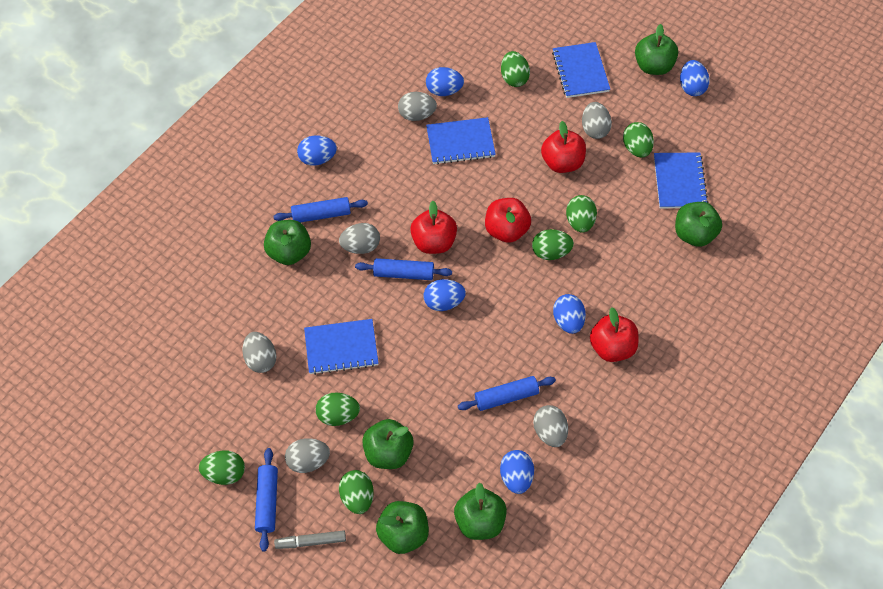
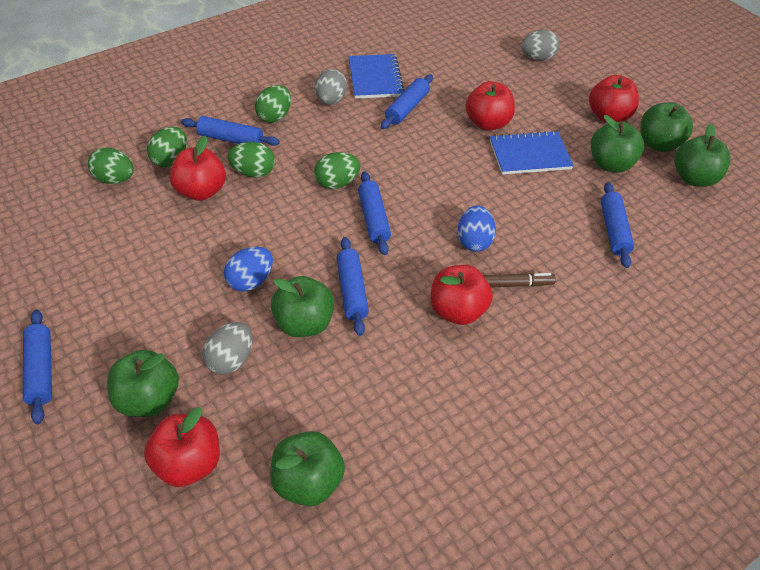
blue egg: 6 -> 2
blue notebook: 4 -> 2
blue rolling pin: 4 -> 6
brown marker: 0 -> 1
green egg: 7 -> 5
grey egg: 6 -> 3
grey marker: 1 -> 0
red apple: 4 -> 5

